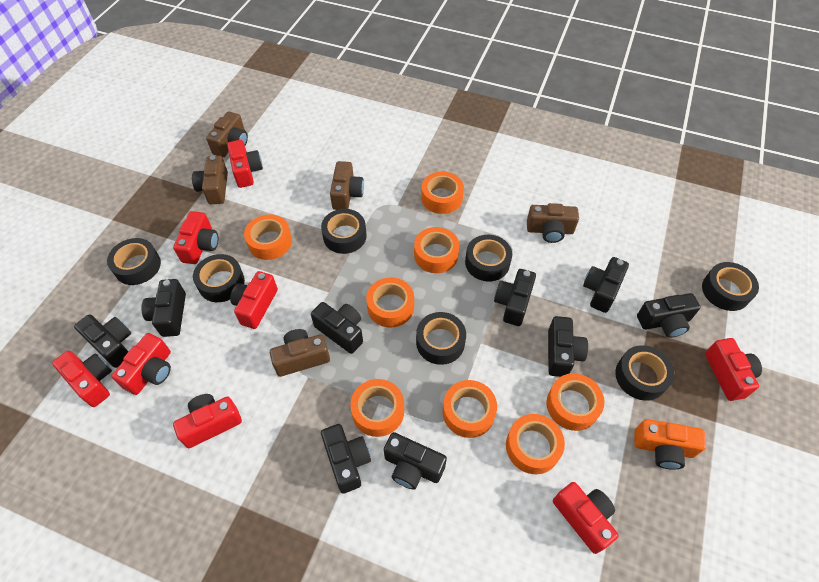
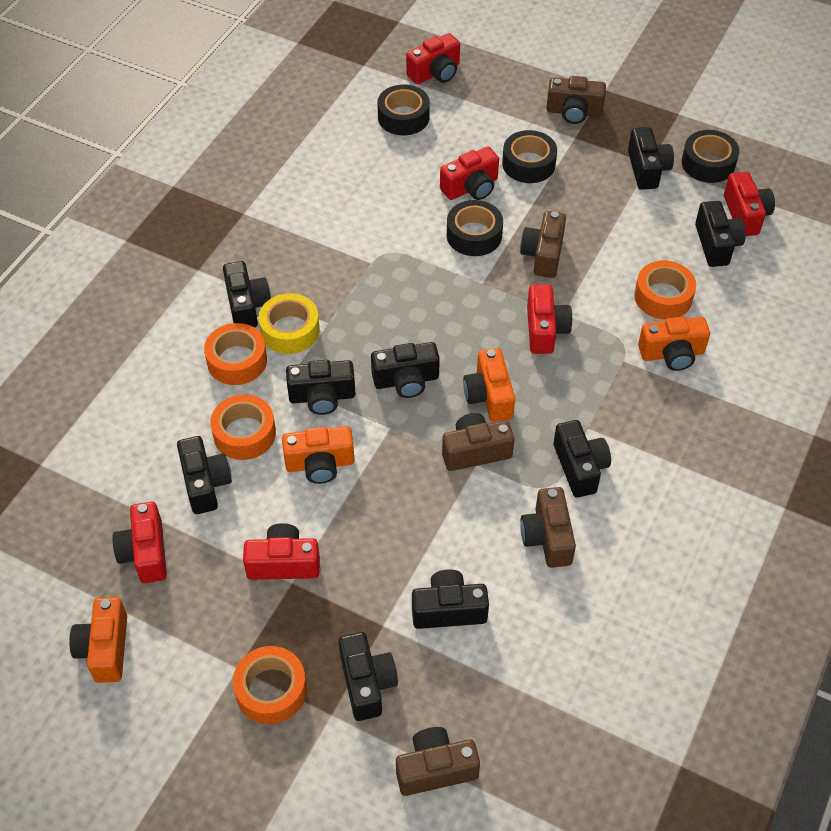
black tape: 7 -> 4
orange camera: 1 -> 4
orange tape: 8 -> 4
red camera: 8 -> 6
yellow tape: 0 -> 1

